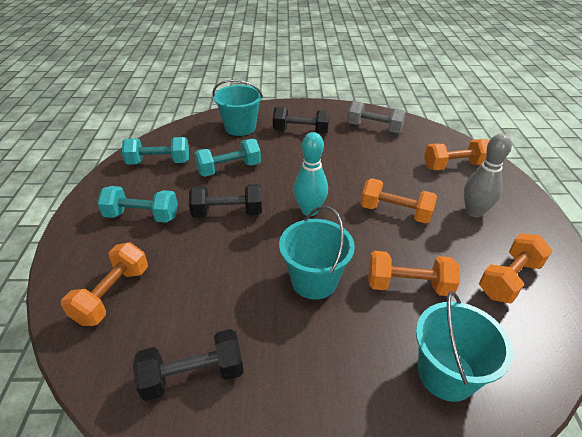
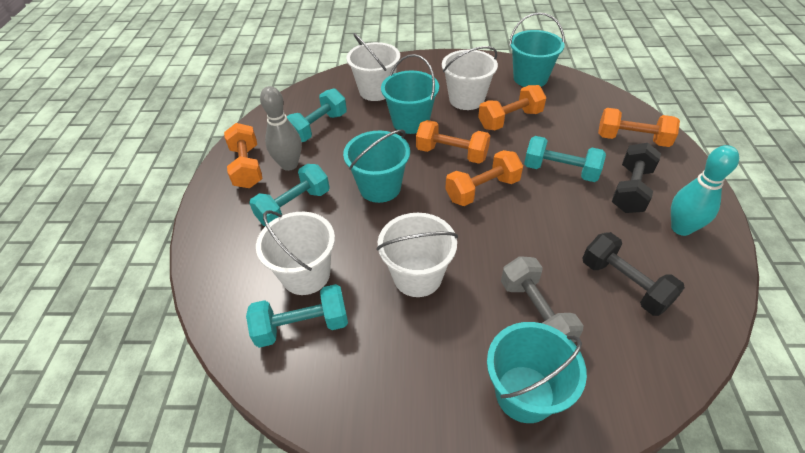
black dumbbell: 3 -> 2
turquoise bucket: 3 -> 4
turquoise dumbbell: 3 -> 4
white bucket: 0 -> 4

